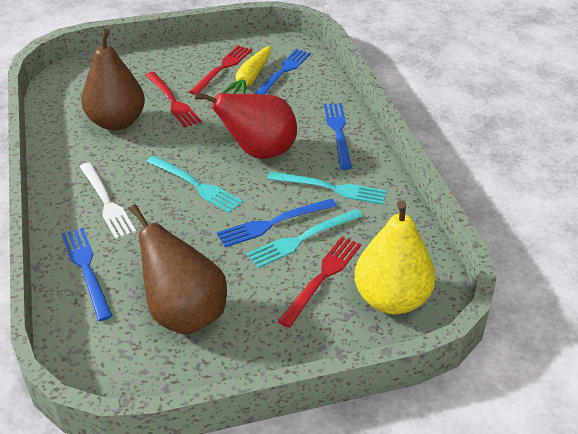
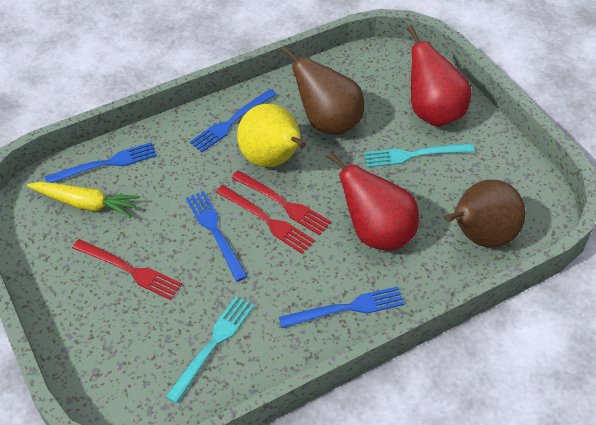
red pear: 1 -> 2
turquoise fork: 3 -> 2
white fork: 1 -> 0

